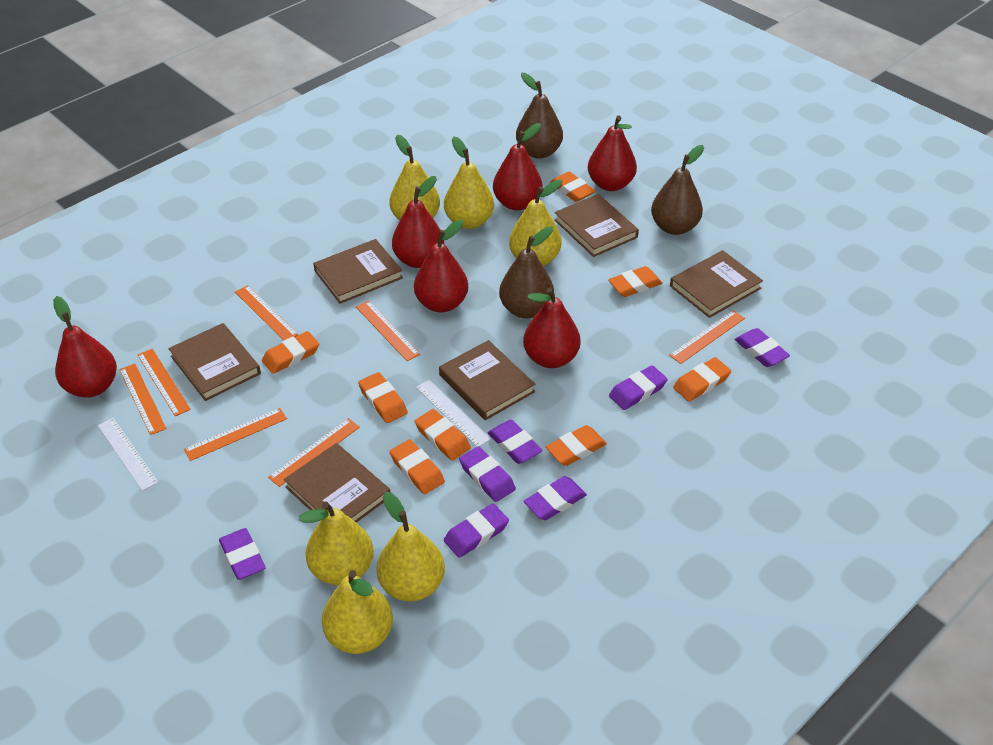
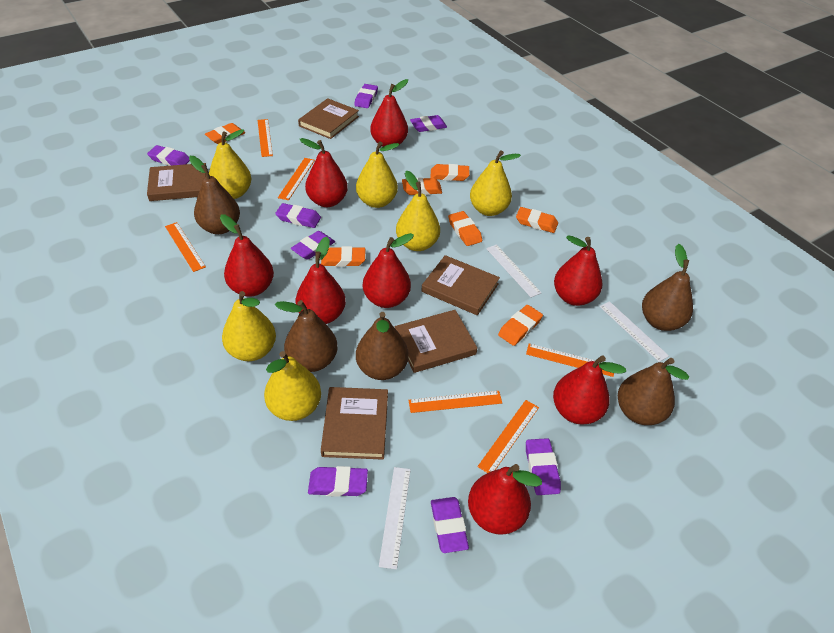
brown book: 6 -> 5
brown pear: 3 -> 5
orange eraser: 8 -> 7
orange ruler: 7 -> 6
purple eraser: 7 -> 8
red pear: 6 -> 8
white ruler: 2 -> 3

